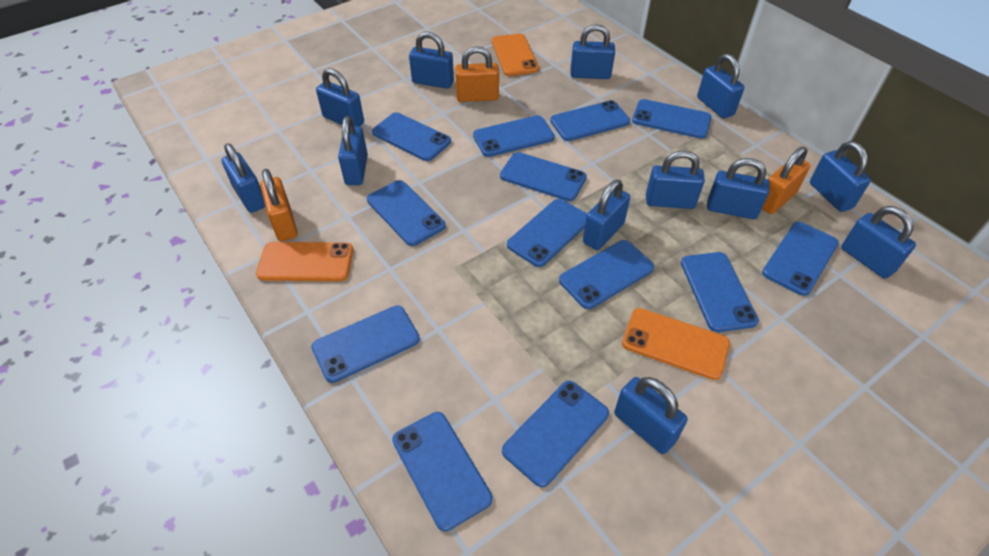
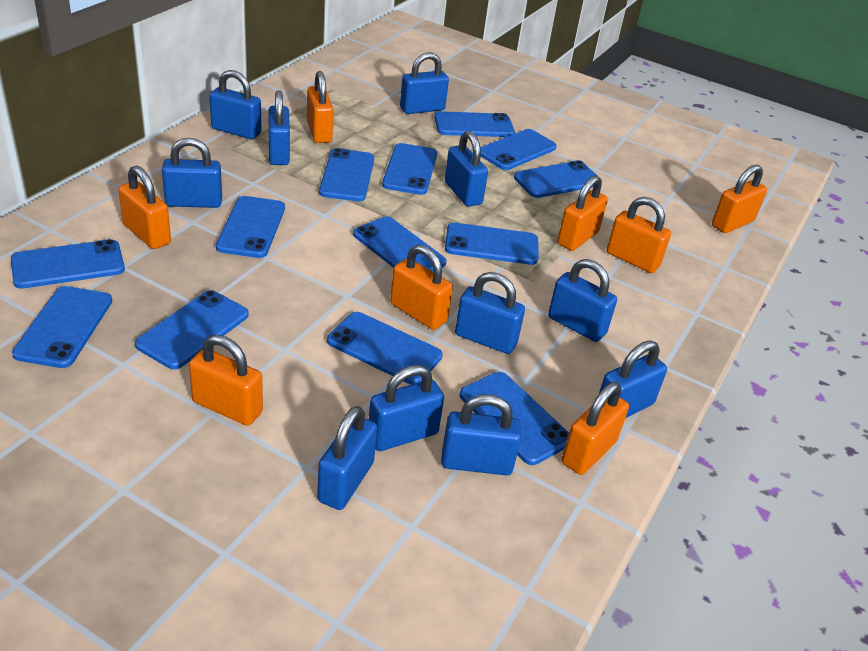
blue padlock: 12 -> 11
orange padlock: 3 -> 8
orange phone: 3 -> 0

